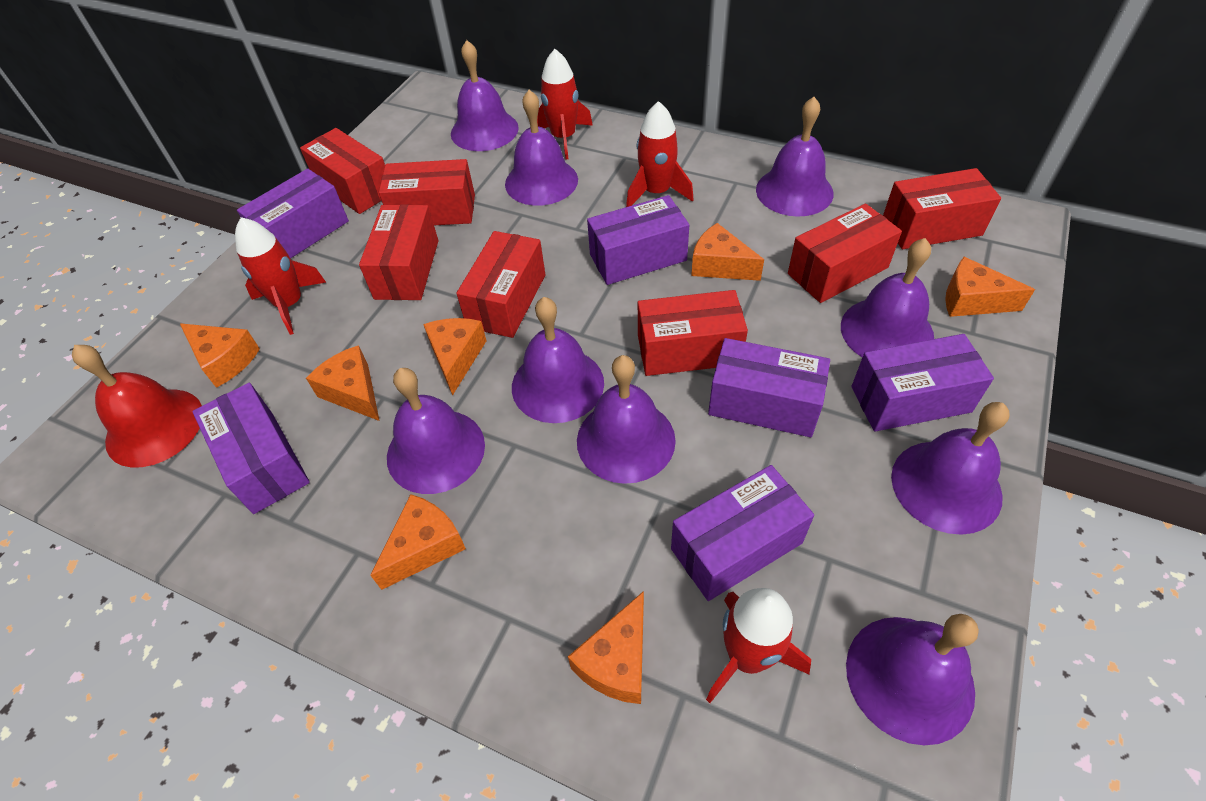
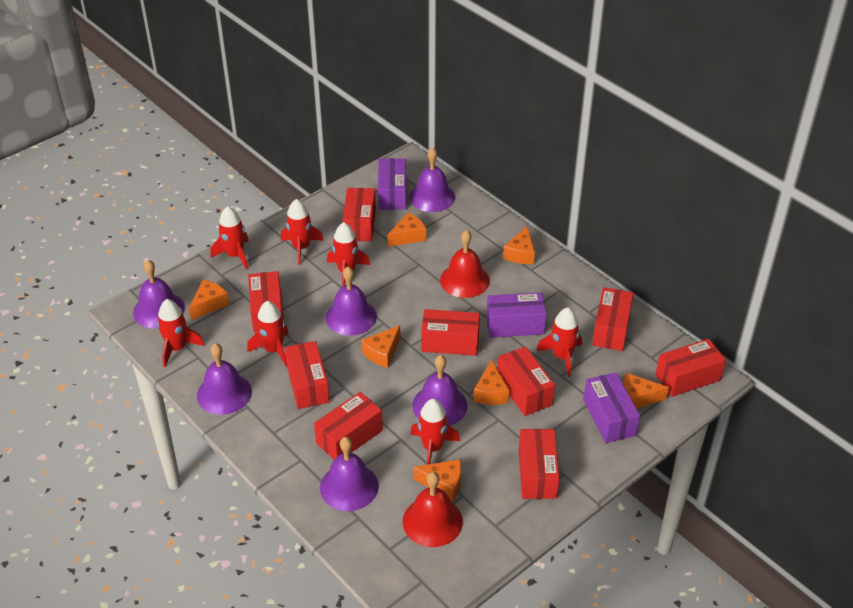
purple bell: 9 -> 6
purple box: 6 -> 3
red bell: 1 -> 2
red box: 7 -> 9
red rocket: 4 -> 7

